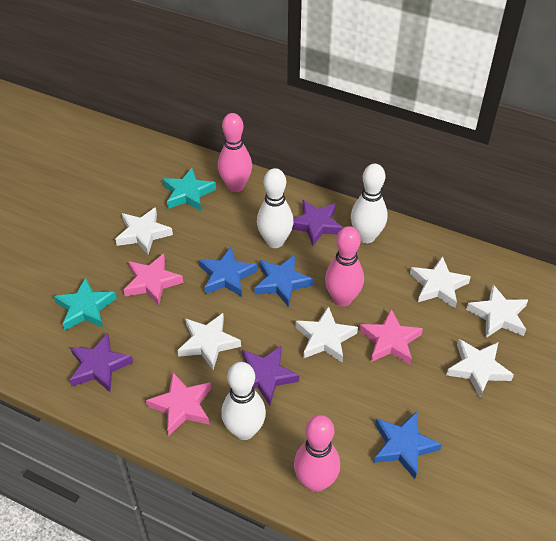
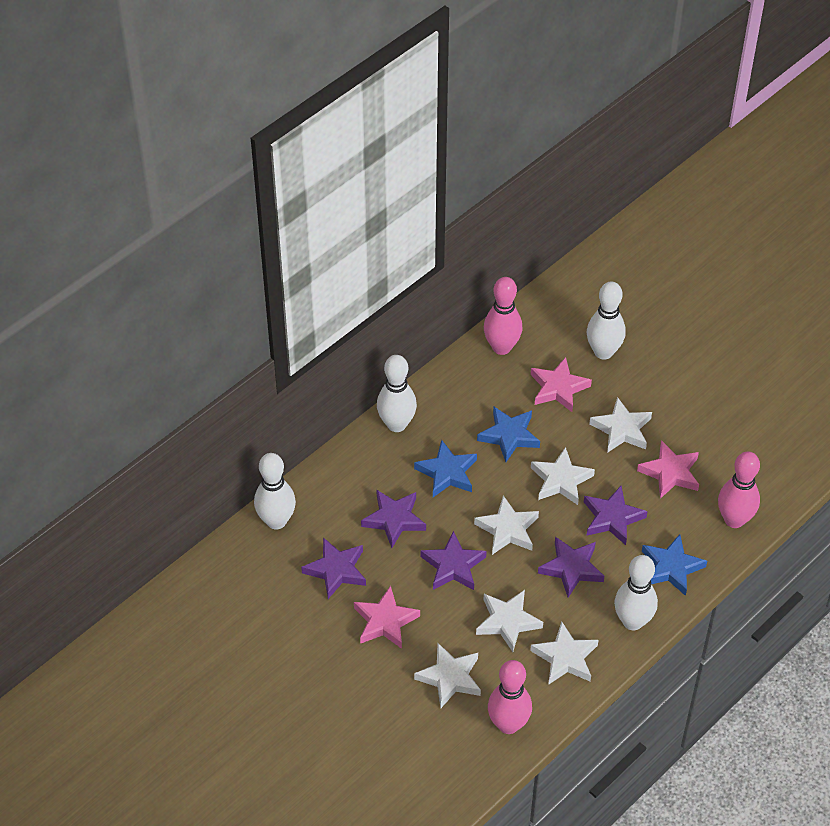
purple star: 3 -> 5
turquoise star: 2 -> 0
white bowling pin: 3 -> 4

